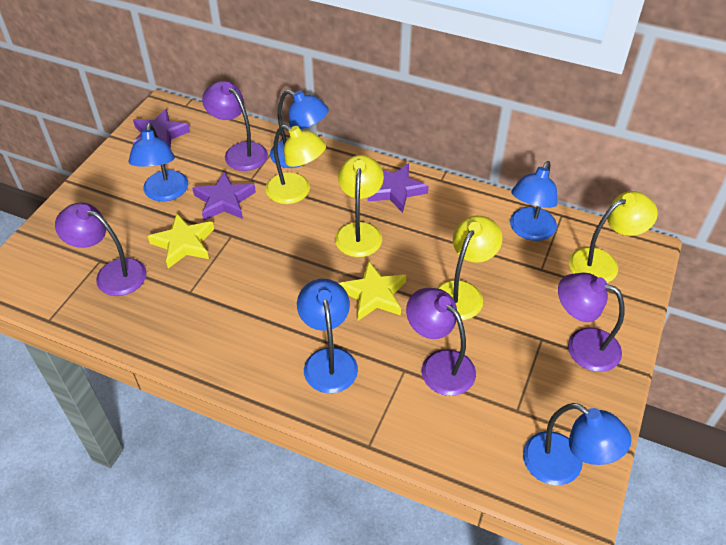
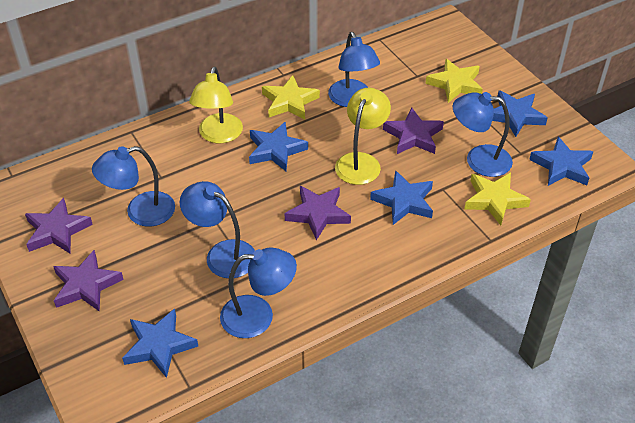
blue star: 0 -> 5
purple lamp: 4 -> 0
purple star: 3 -> 4
yellow lamp: 4 -> 2
yellow star: 2 -> 3

